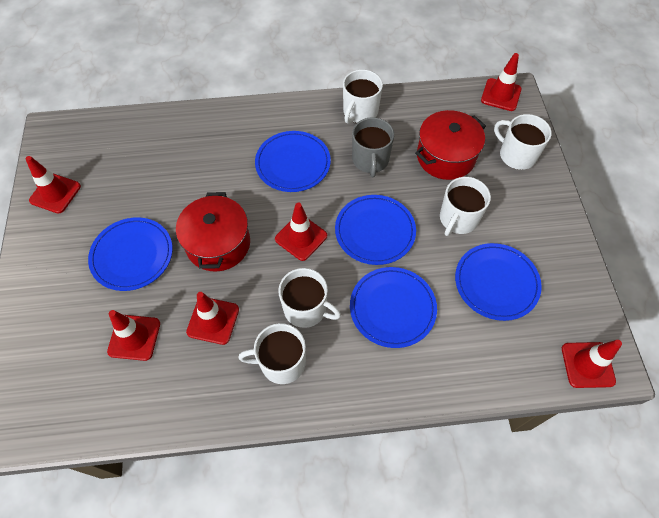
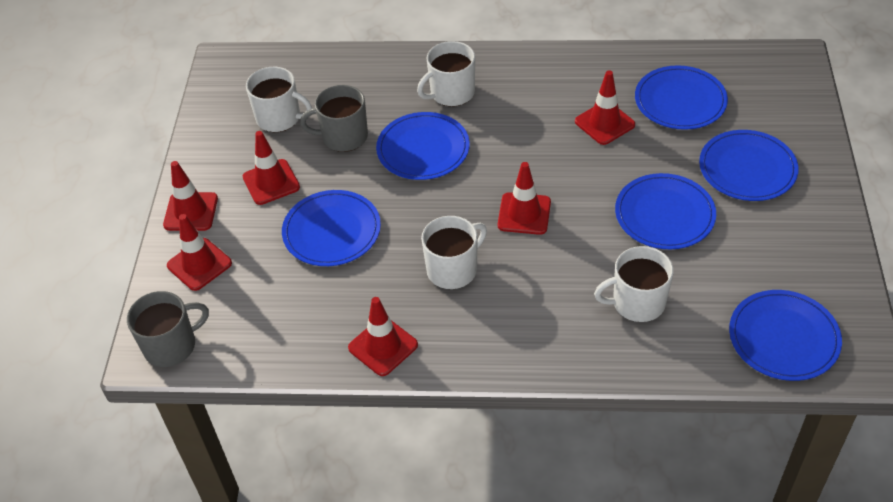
blue plate: 5 -> 6
grey mug: 1 -> 2
red pot: 2 -> 0
white mug: 5 -> 4

